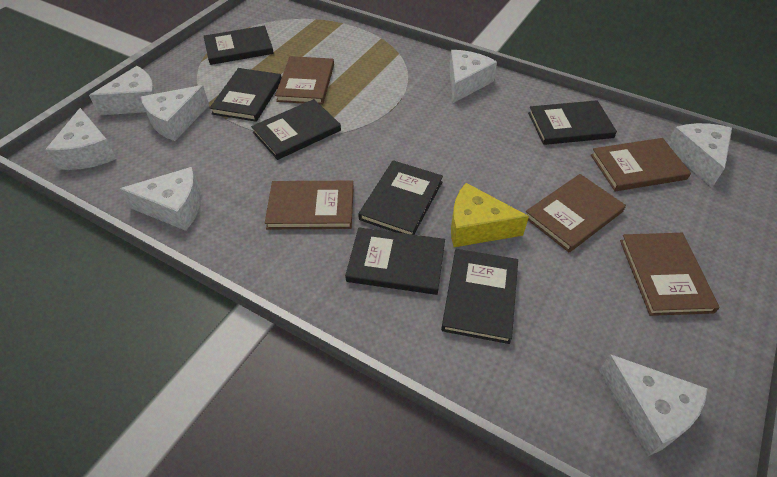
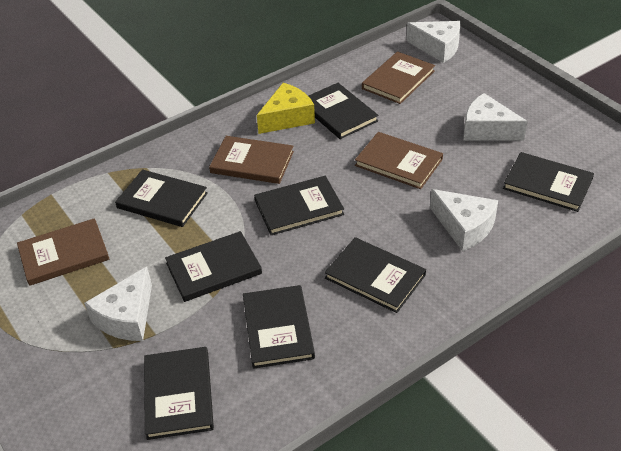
black book: 7 -> 8
brown book: 5 -> 4
white cheese: 7 -> 4

